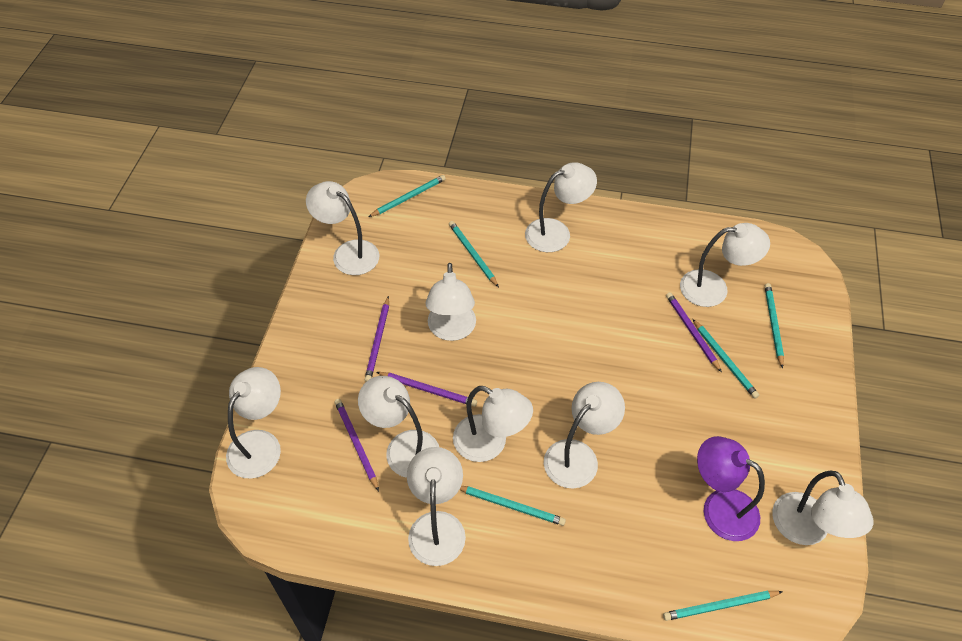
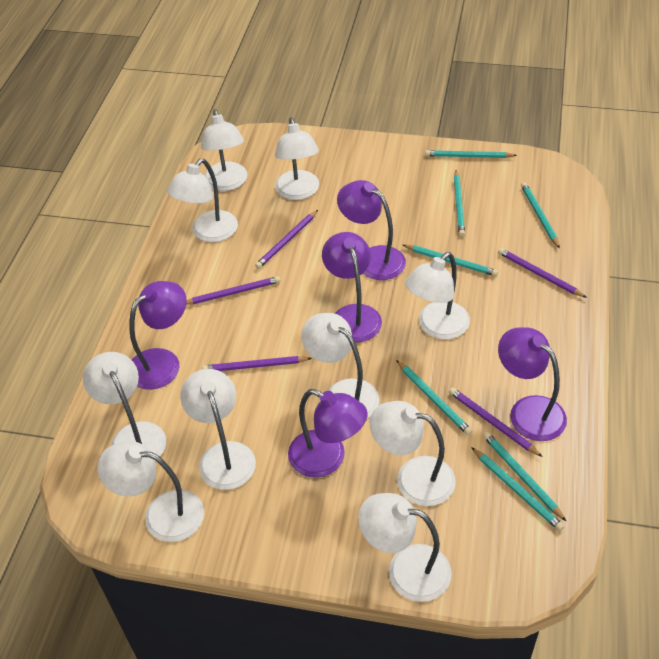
purple lamp: 1 -> 5
purple pencil: 4 -> 5
turquoise pencil: 6 -> 7

